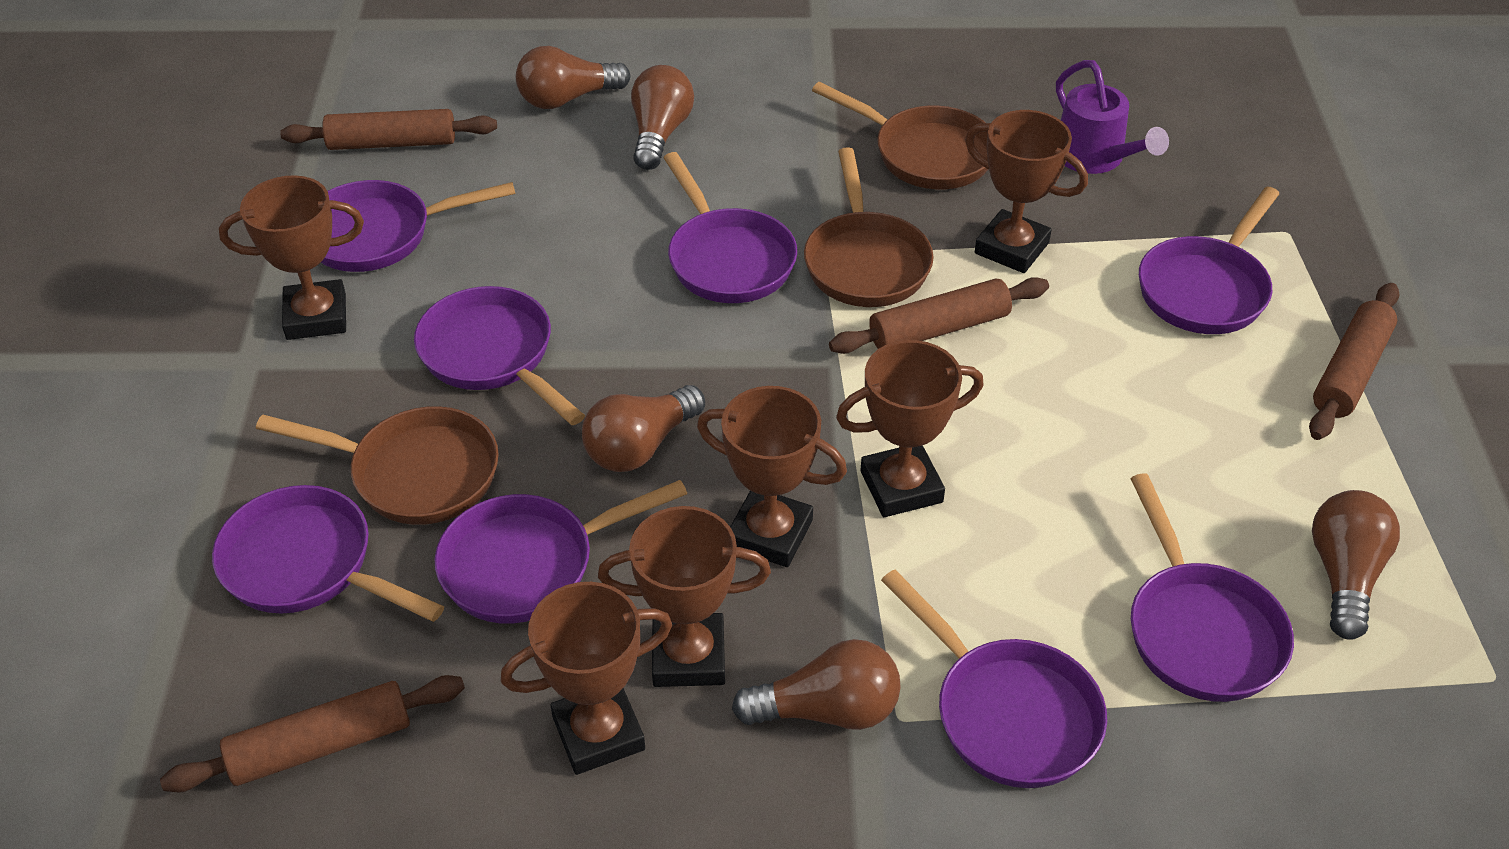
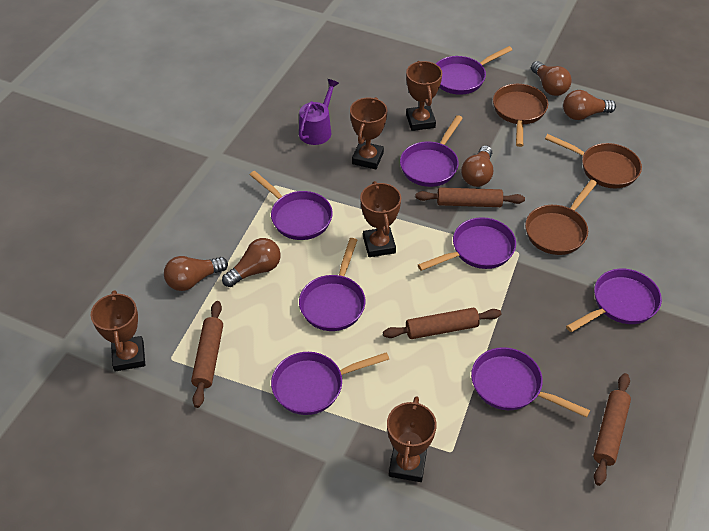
brown trophy: 6 -> 5

